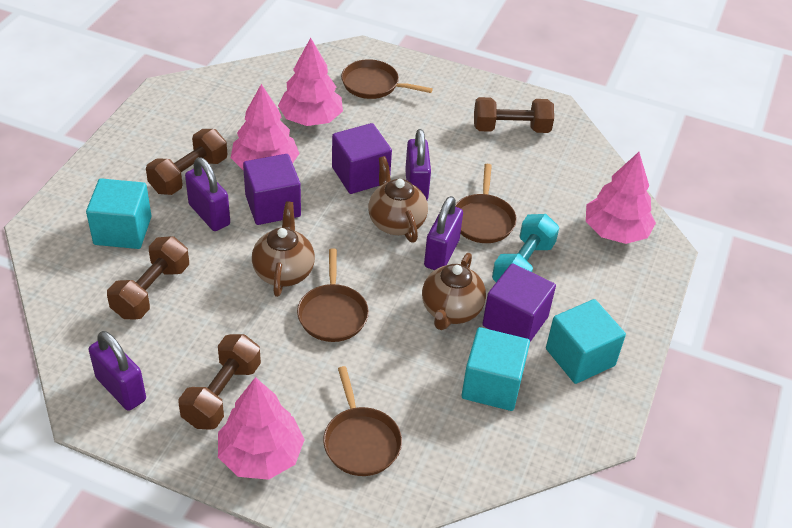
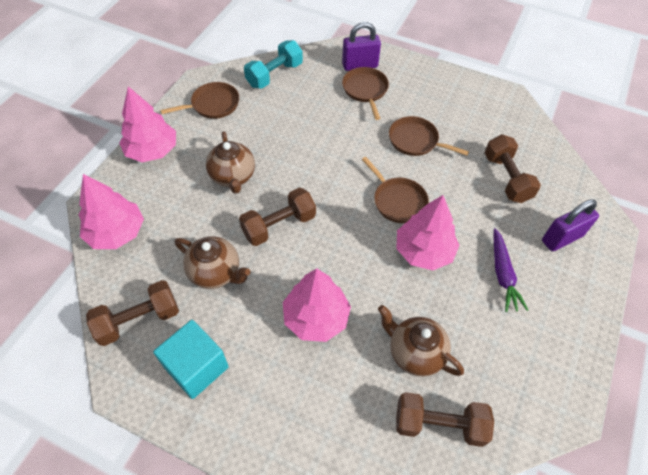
purple carrot: 0 -> 1
purple cube: 3 -> 0
purple padlock: 4 -> 2
turquoise cube: 3 -> 1

